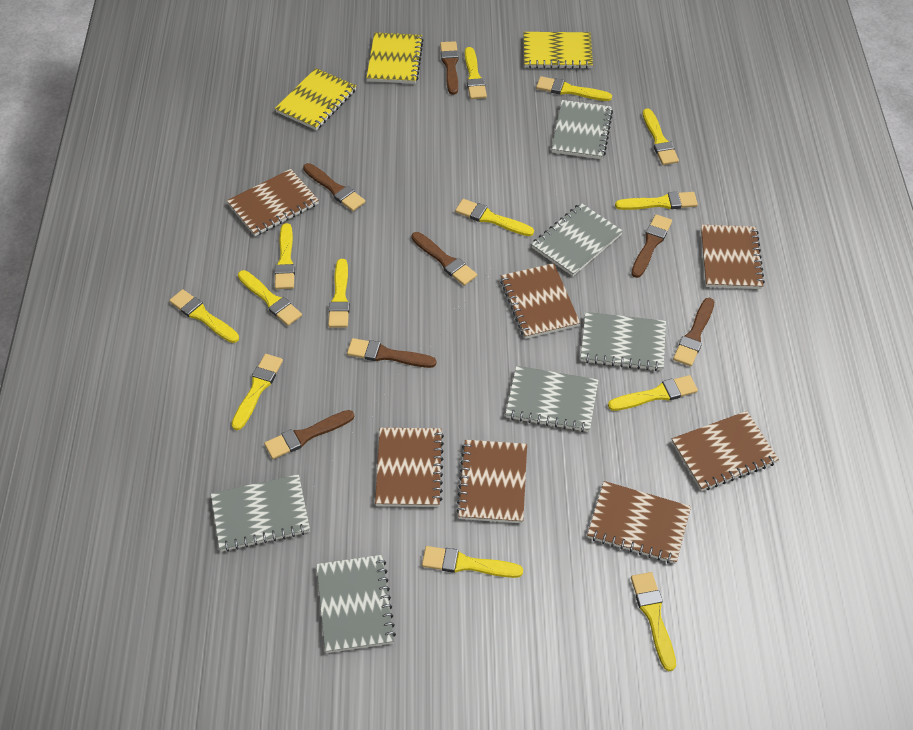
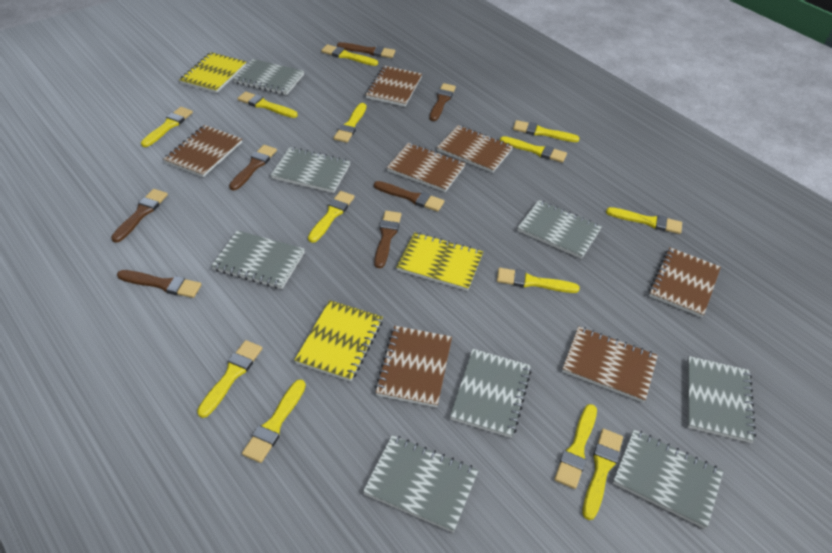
grey notebook: 6 -> 8

